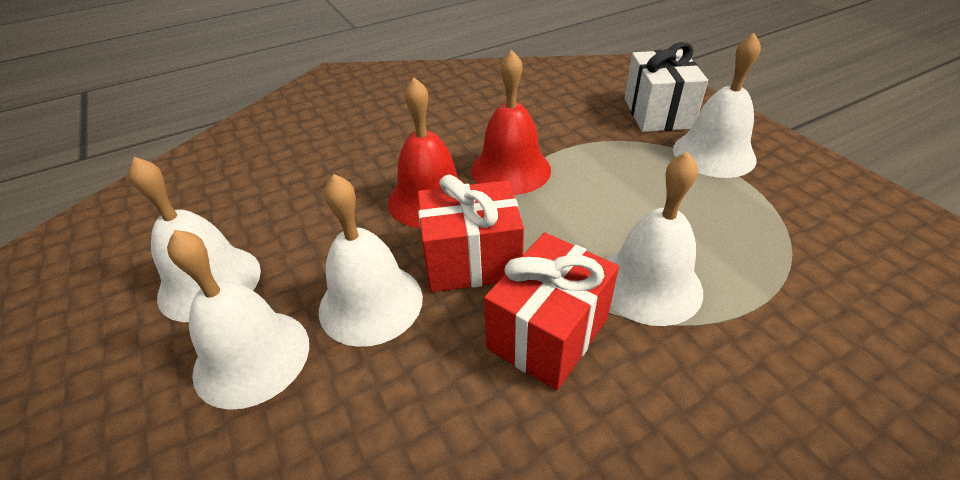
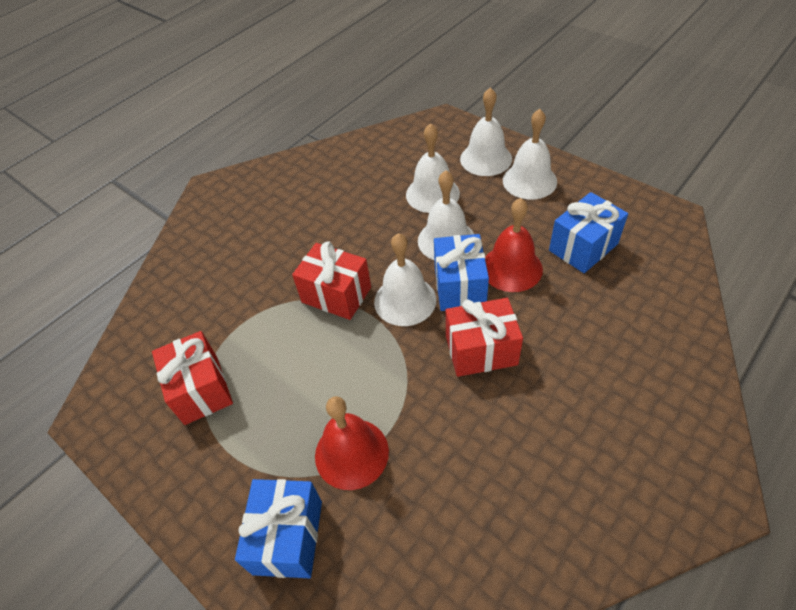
blue gift: 0 -> 3
red gift: 2 -> 3
white gift: 1 -> 0

